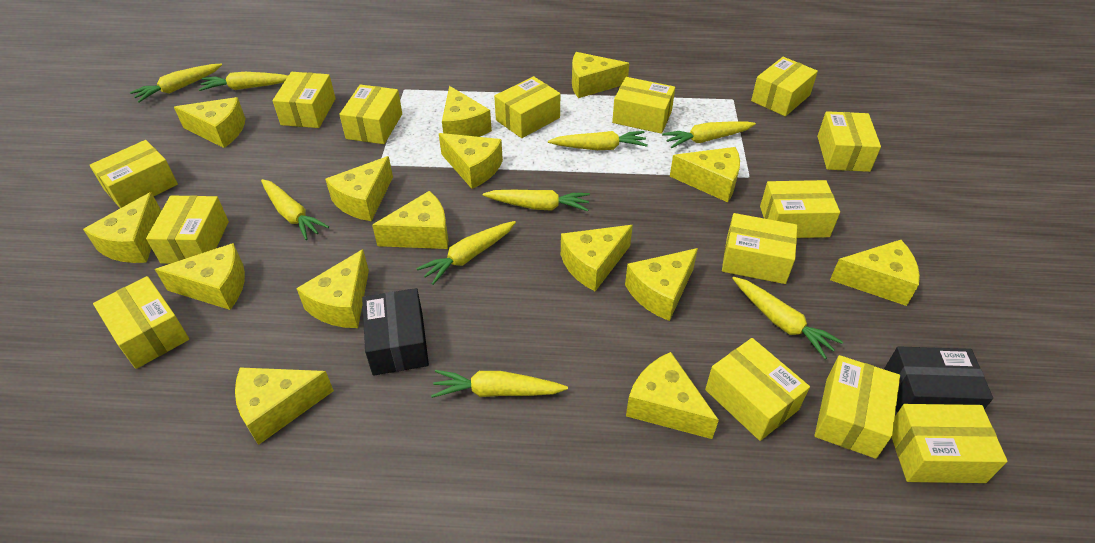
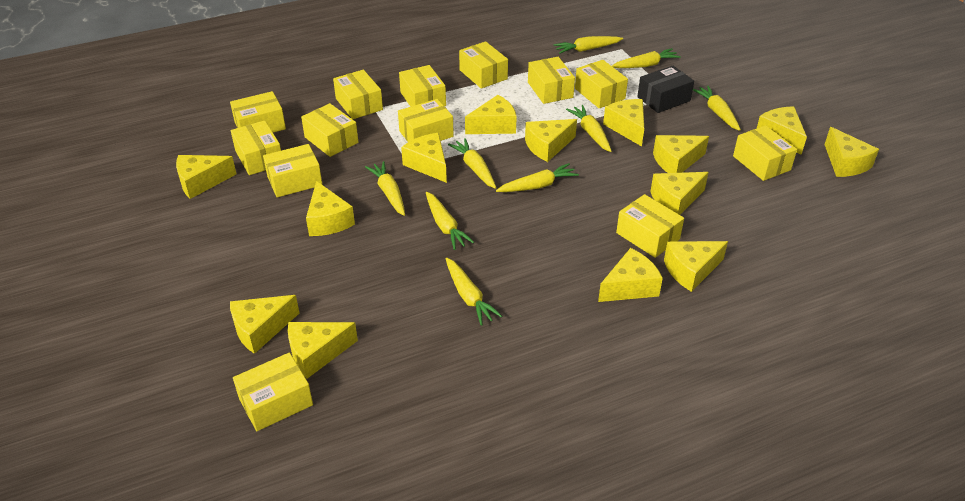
black box: 2 -> 1
yellow box: 14 -> 13
yellow cheese: 15 -> 14

